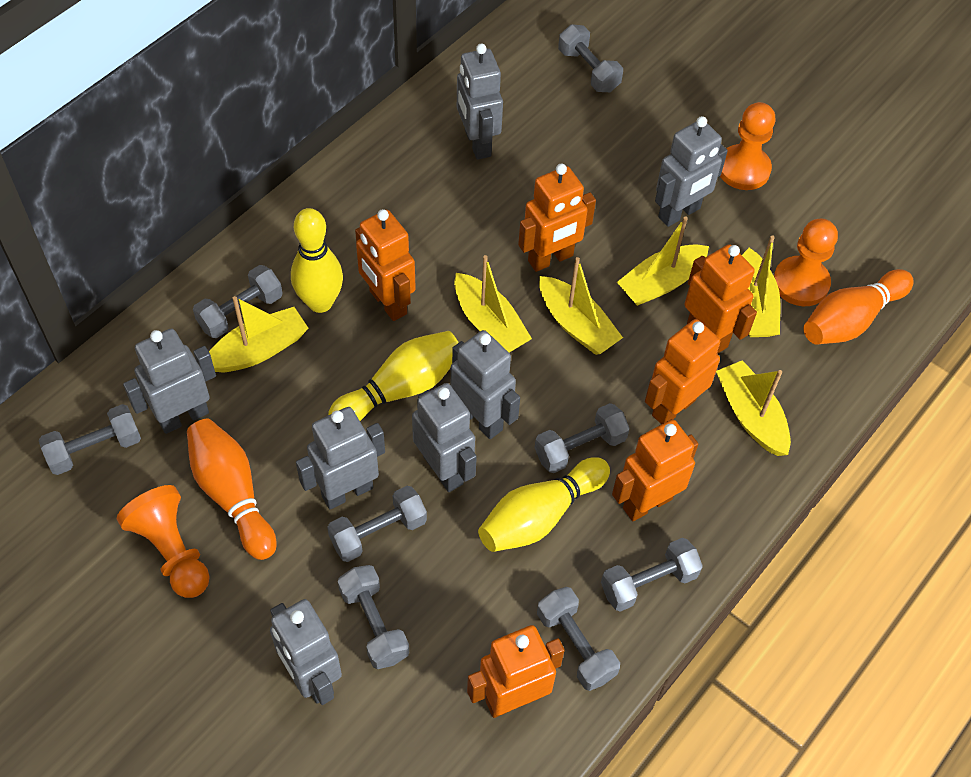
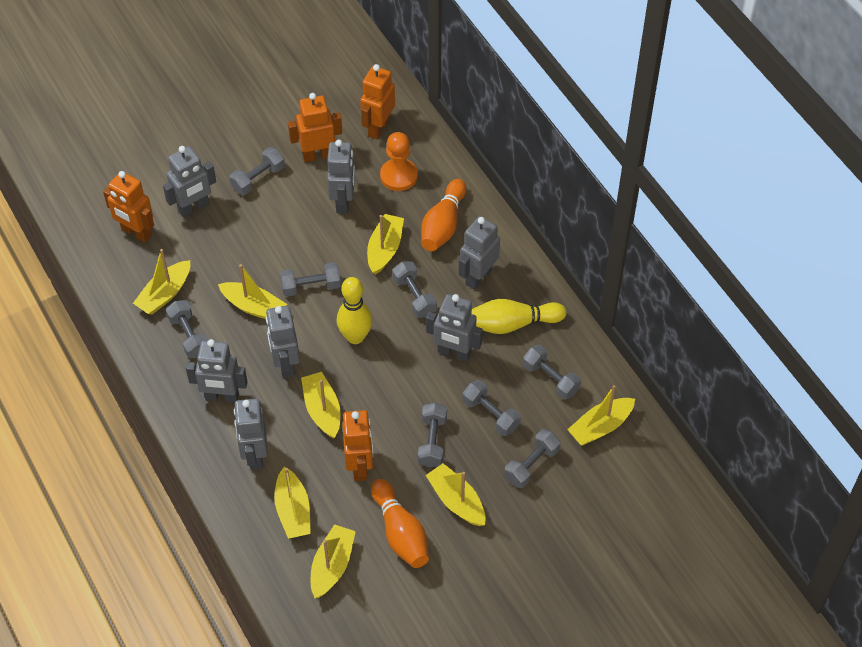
orange pawn: 3 -> 1
orange robot: 6 -> 4
yellow boat: 6 -> 8
yellow bowling pin: 3 -> 2

